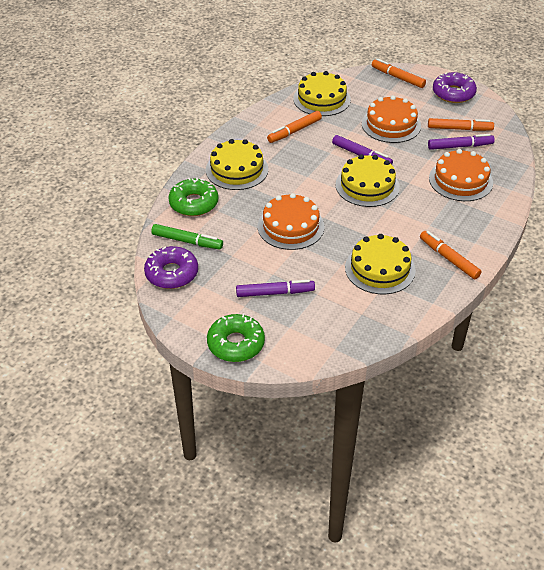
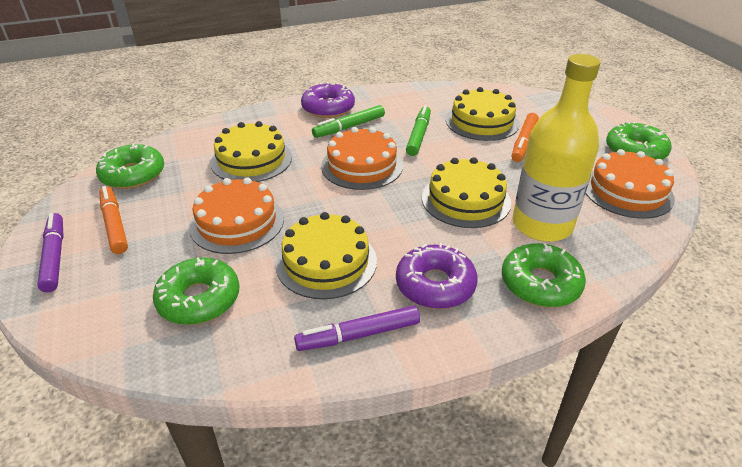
green donut: 2 -> 4
green marker: 1 -> 2
orange marker: 4 -> 2
purple marker: 3 -> 2
yellow bottle: 0 -> 1

